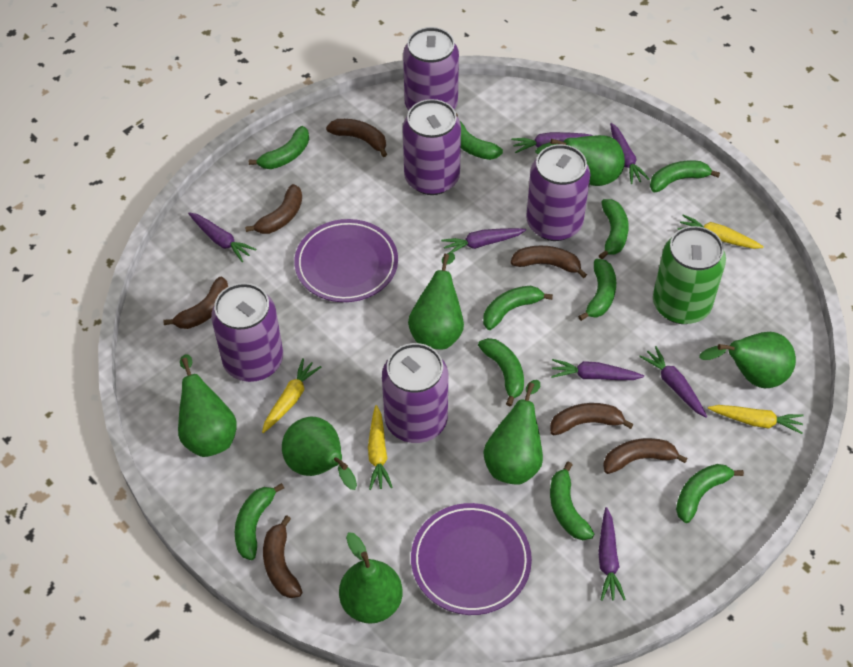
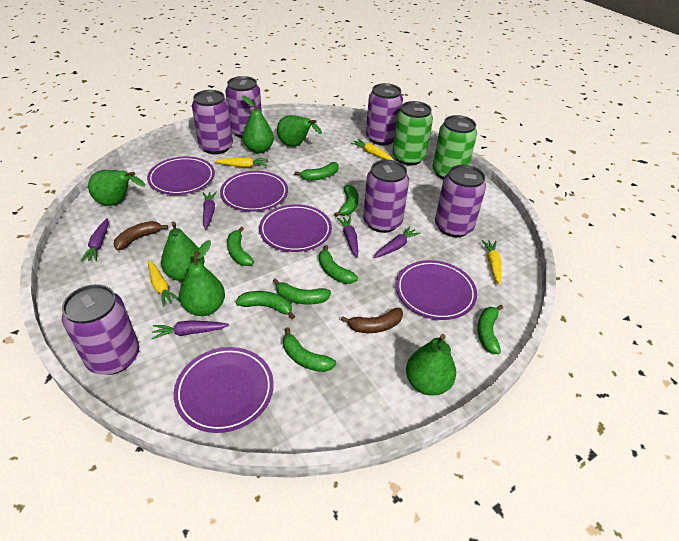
brown banana: 7 -> 2
green banana: 10 -> 8
green can: 1 -> 2
green pear: 7 -> 6
purple can: 5 -> 6
purple carrot: 7 -> 5
purple plate: 2 -> 5

